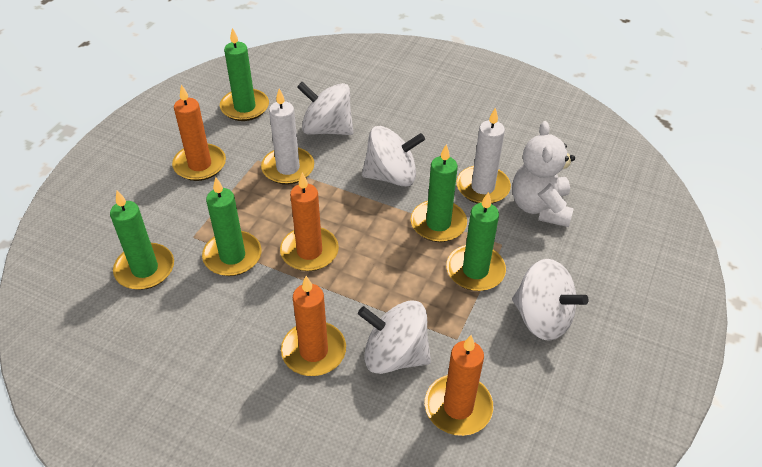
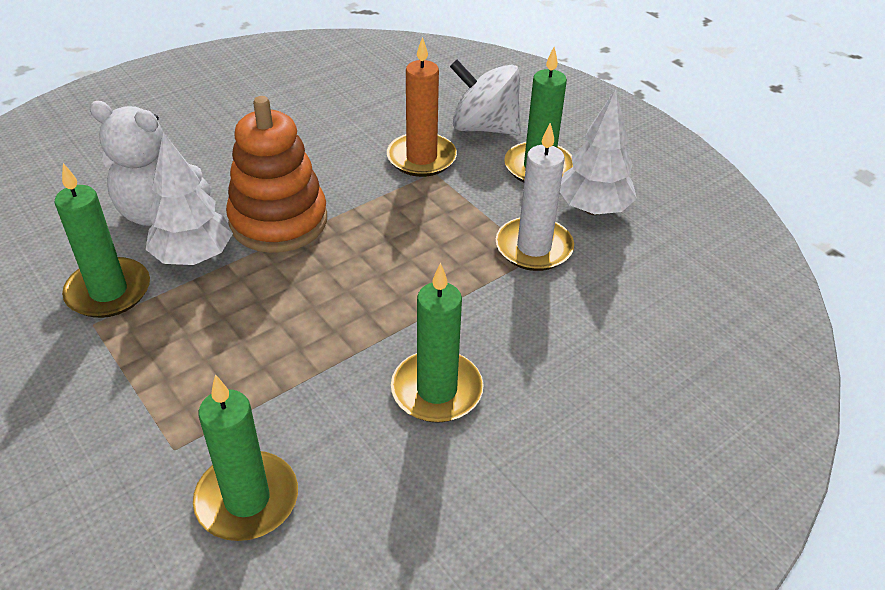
green candle: 5 -> 4
orange candle: 4 -> 1
orange stacking toy: 0 -> 1
white candle: 2 -> 1
white spinning top: 4 -> 1
white tree: 0 -> 2

